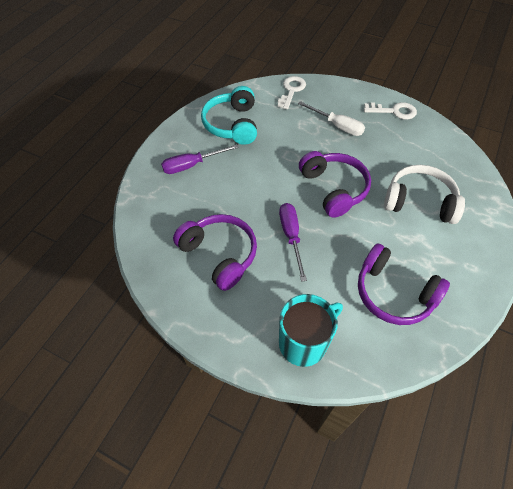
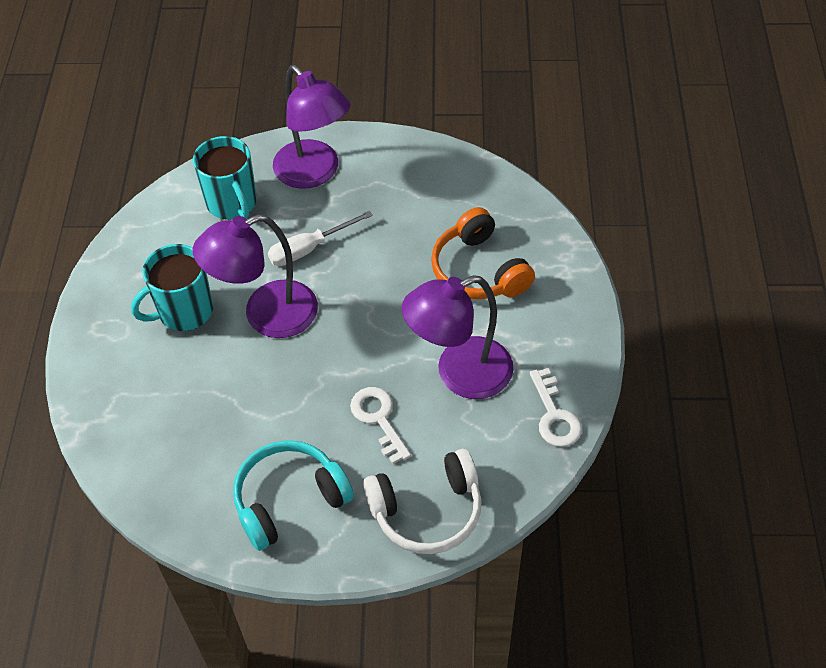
orange headphones: 0 -> 1
purple headphones: 3 -> 0
purple lamp: 0 -> 3
purple screwdriver: 2 -> 0
turquoise mug: 1 -> 2

